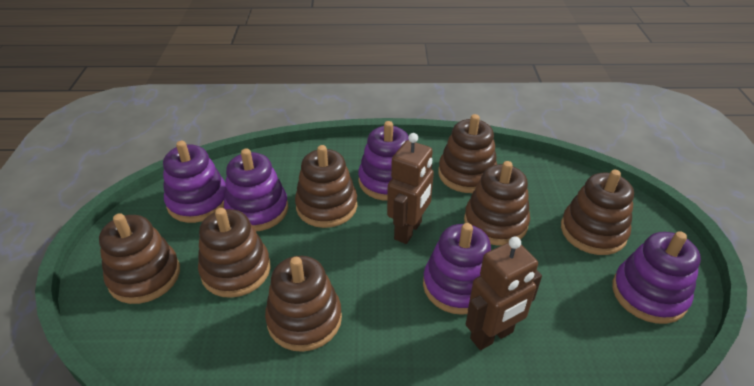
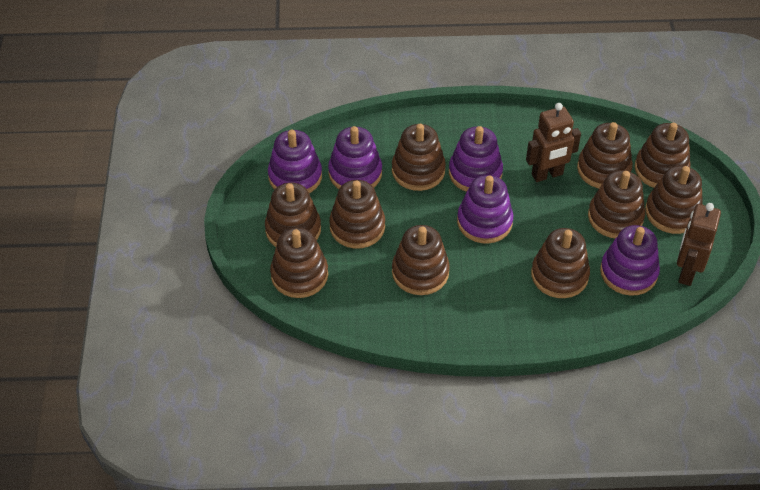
brown stacking toy: 7 -> 10

